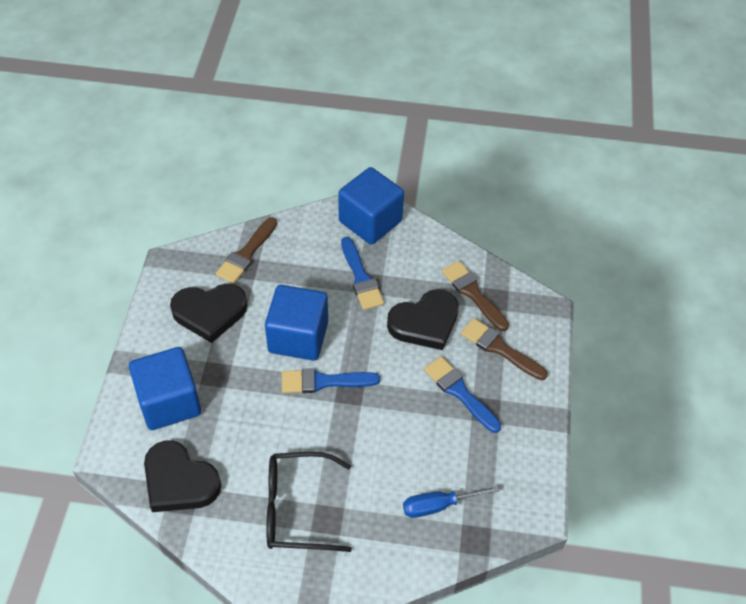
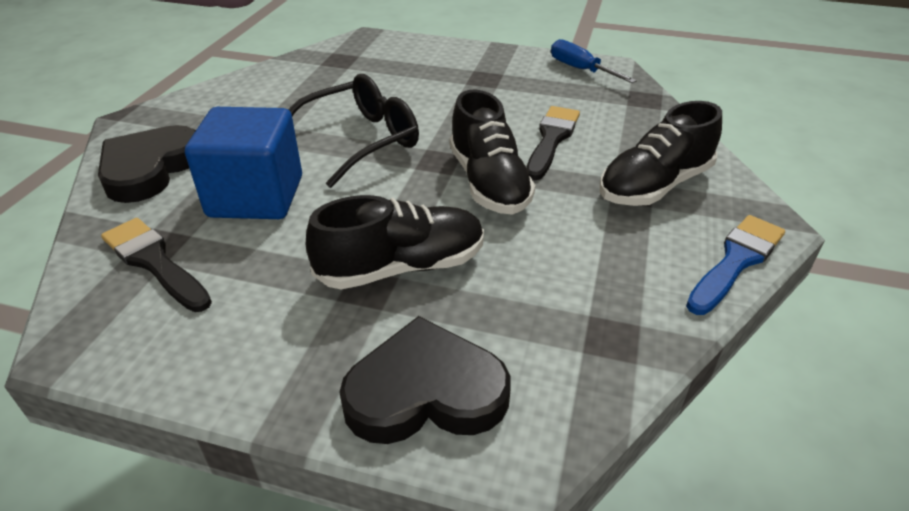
black brush: 0 -> 2
black heart: 3 -> 2
black shoe: 0 -> 3
blue brush: 3 -> 1
blue cube: 3 -> 1
brown brush: 3 -> 0

